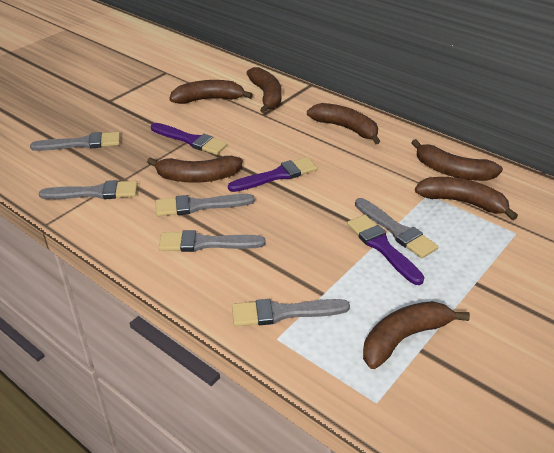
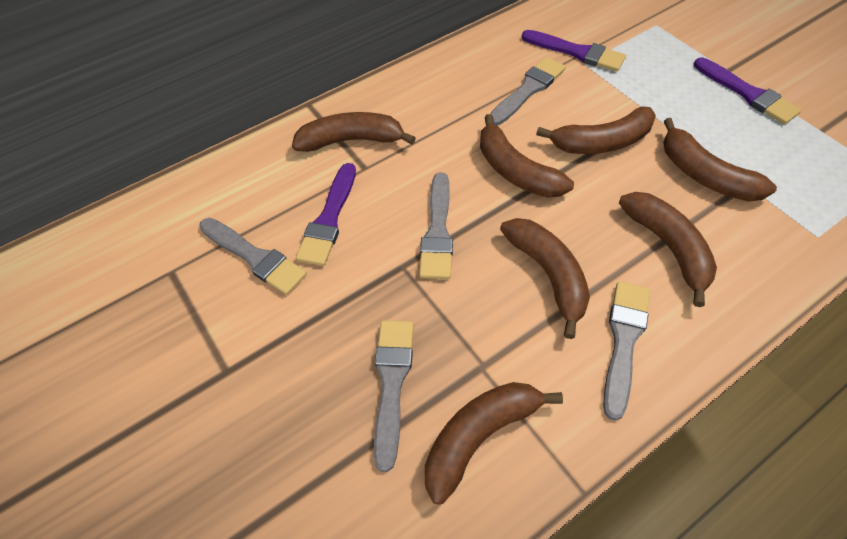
grey brush: 6 -> 5

